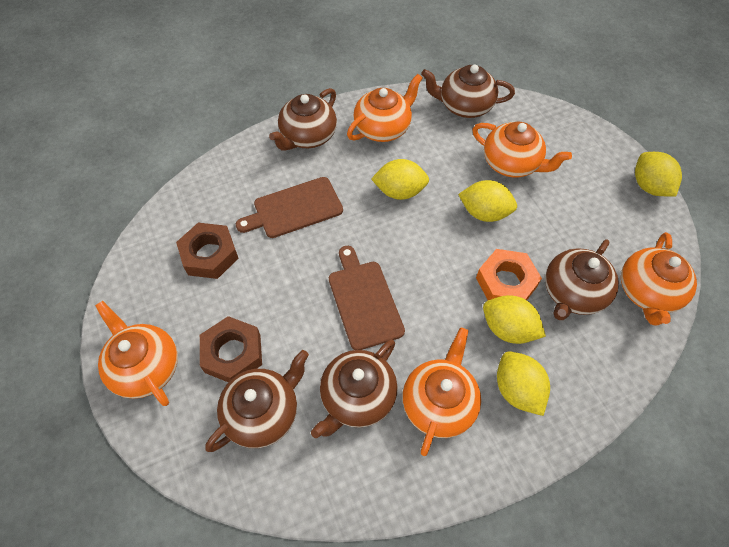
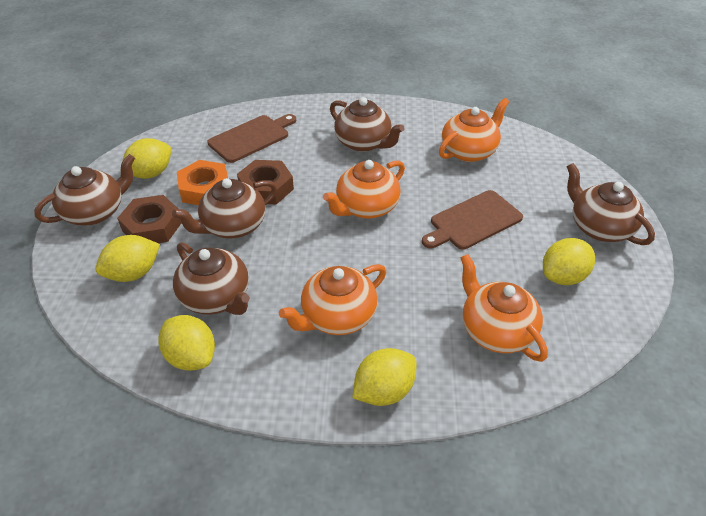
orange teapot: 5 -> 4

